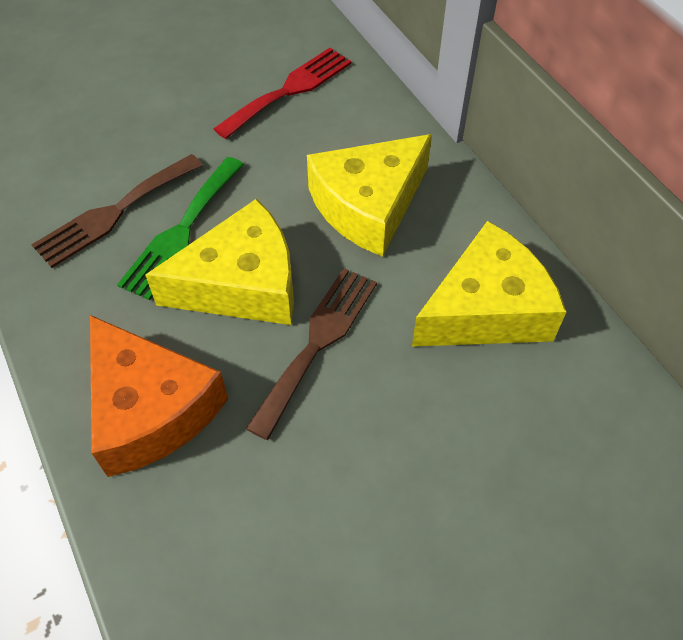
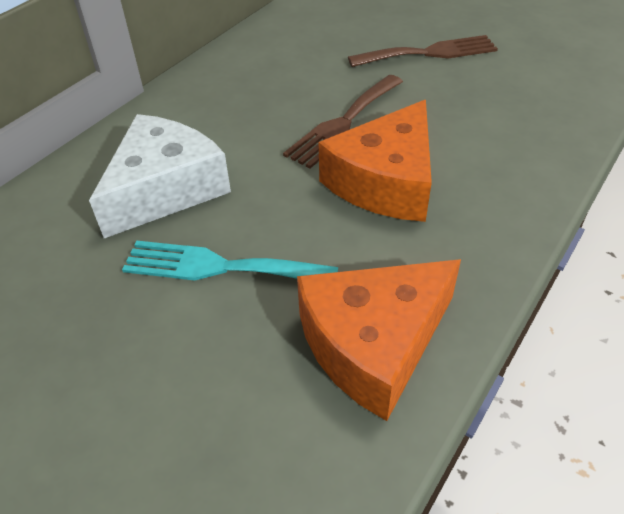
green fork: 1 -> 0
orange cheese: 1 -> 2
red fork: 1 -> 0
turquoise fork: 0 -> 1
white cheese: 0 -> 1
yellow cheese: 3 -> 0

